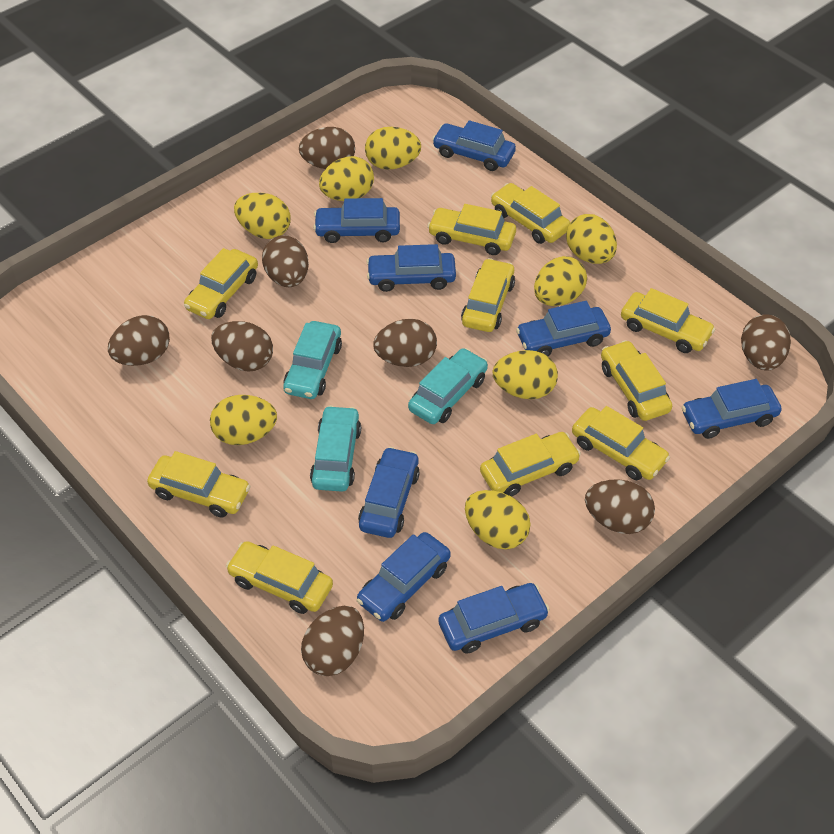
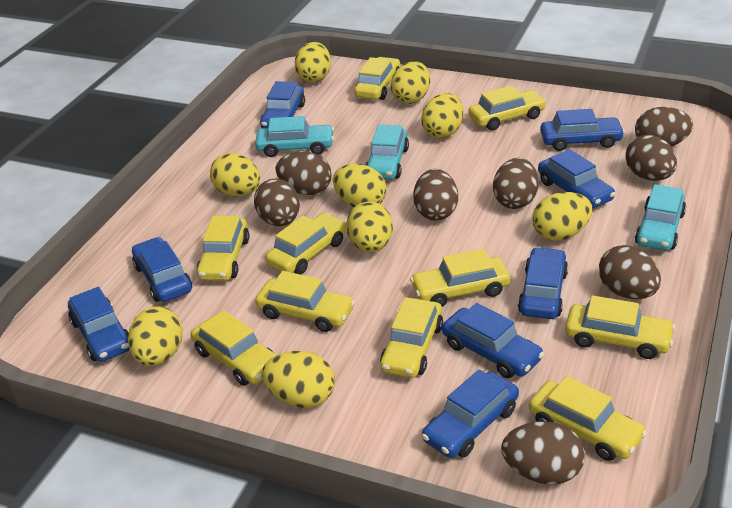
yellow egg: 8 -> 9

